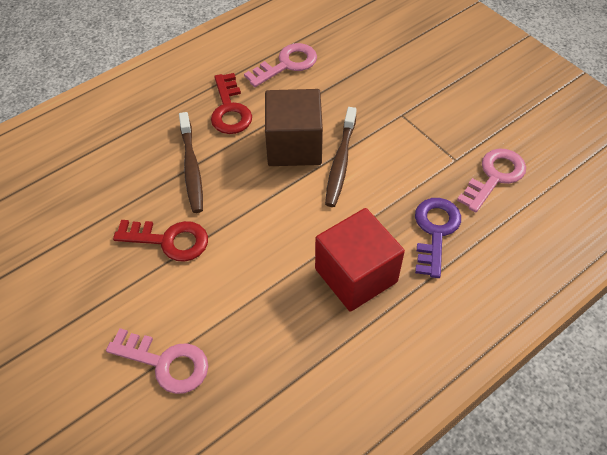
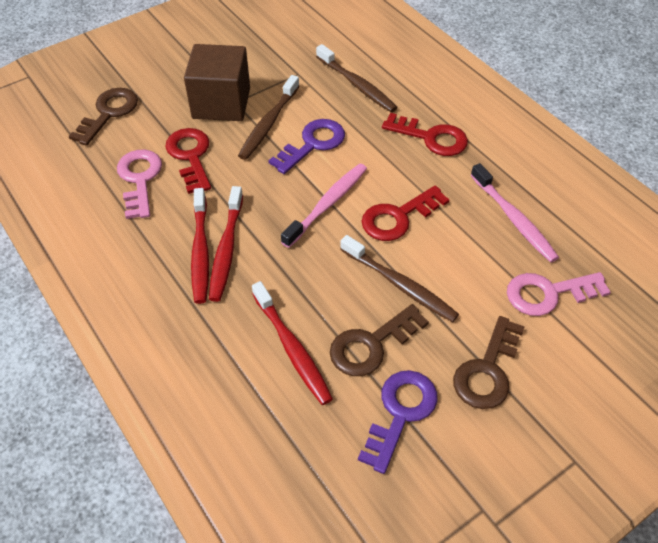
brown key: 0 -> 3
brown toothbrush: 2 -> 3
pink key: 3 -> 2
pink toothbrush: 0 -> 2
purple key: 1 -> 2
red cube: 1 -> 0
red key: 2 -> 3
red toothbrush: 0 -> 3

